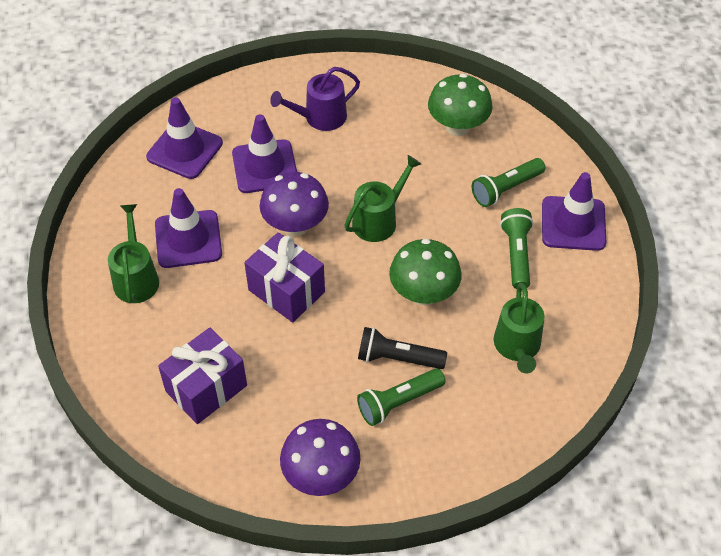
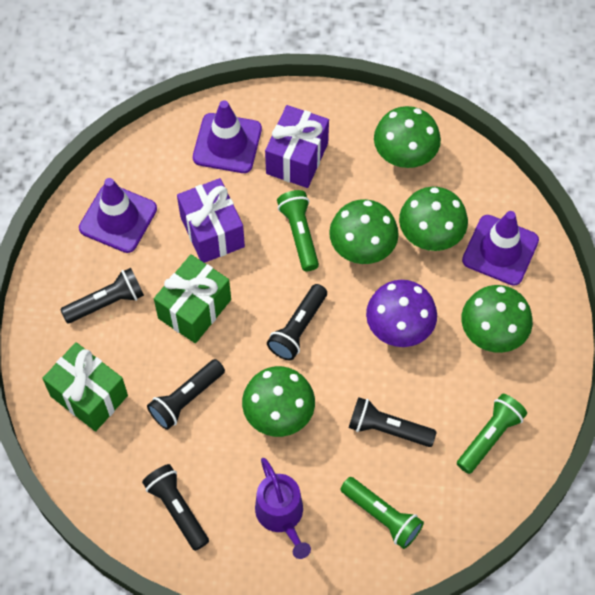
black flashlight: 1 -> 5
green gift: 0 -> 2
green mushroom: 2 -> 5
green watering can: 3 -> 0
purple mushroom: 2 -> 1
purple traffic cone: 4 -> 3

